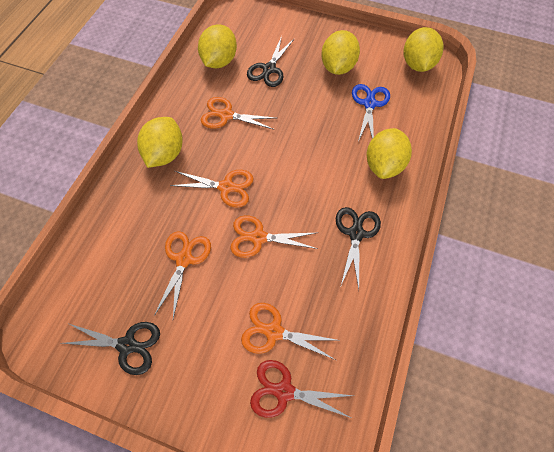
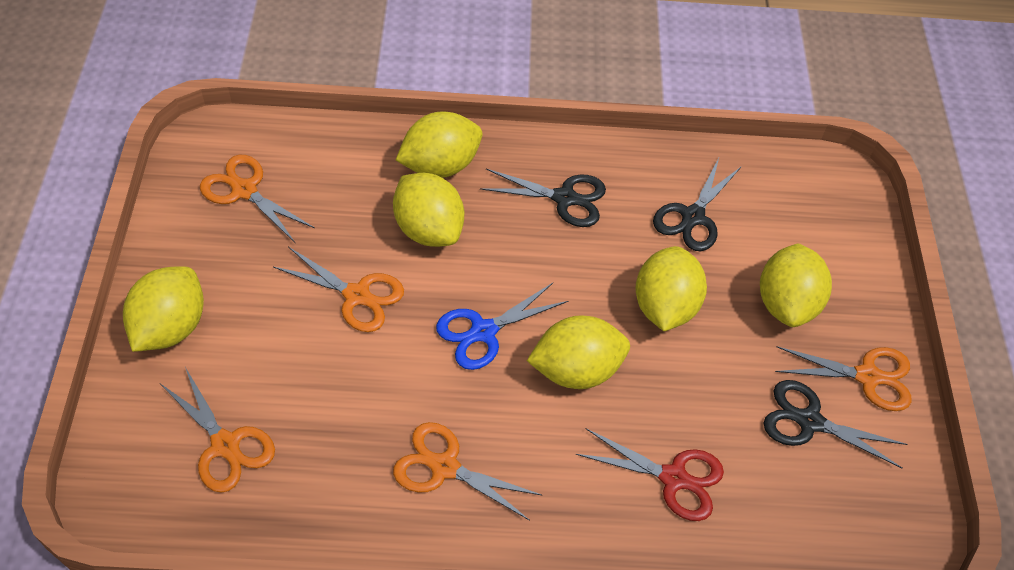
yellow lemon: 5 -> 6

